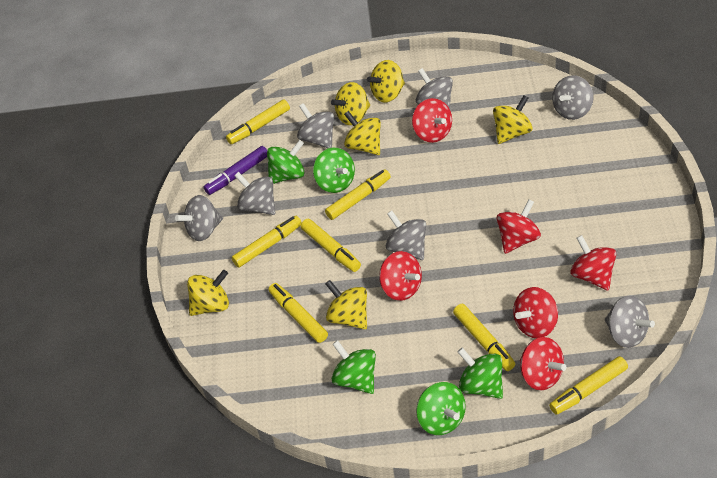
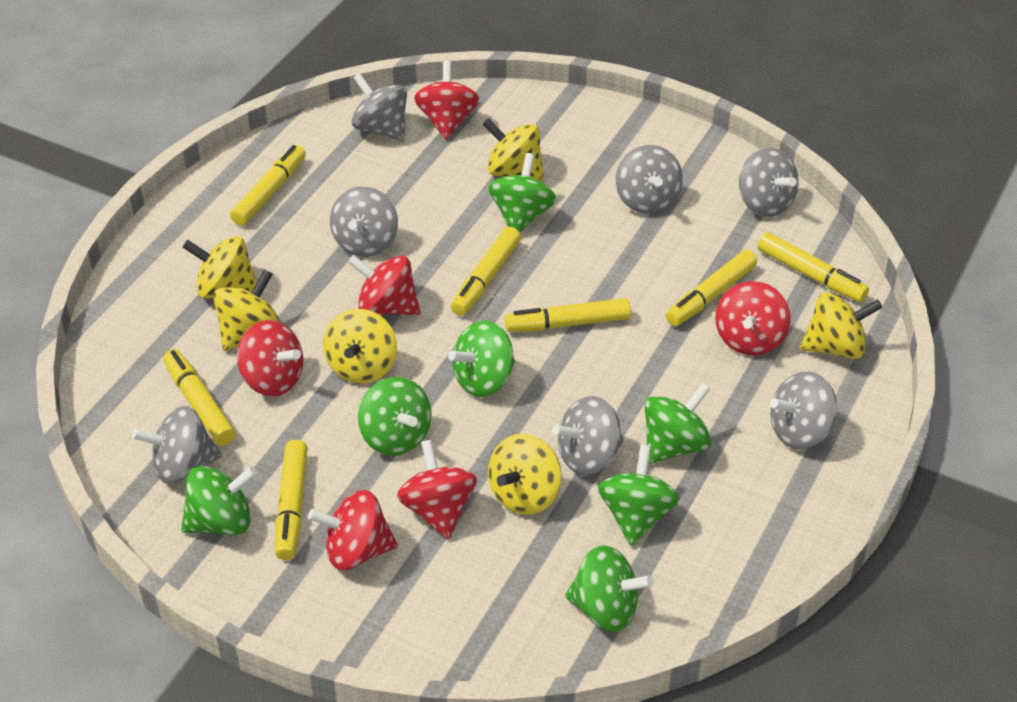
green spinning top: 5 -> 7
purple marker: 1 -> 0

